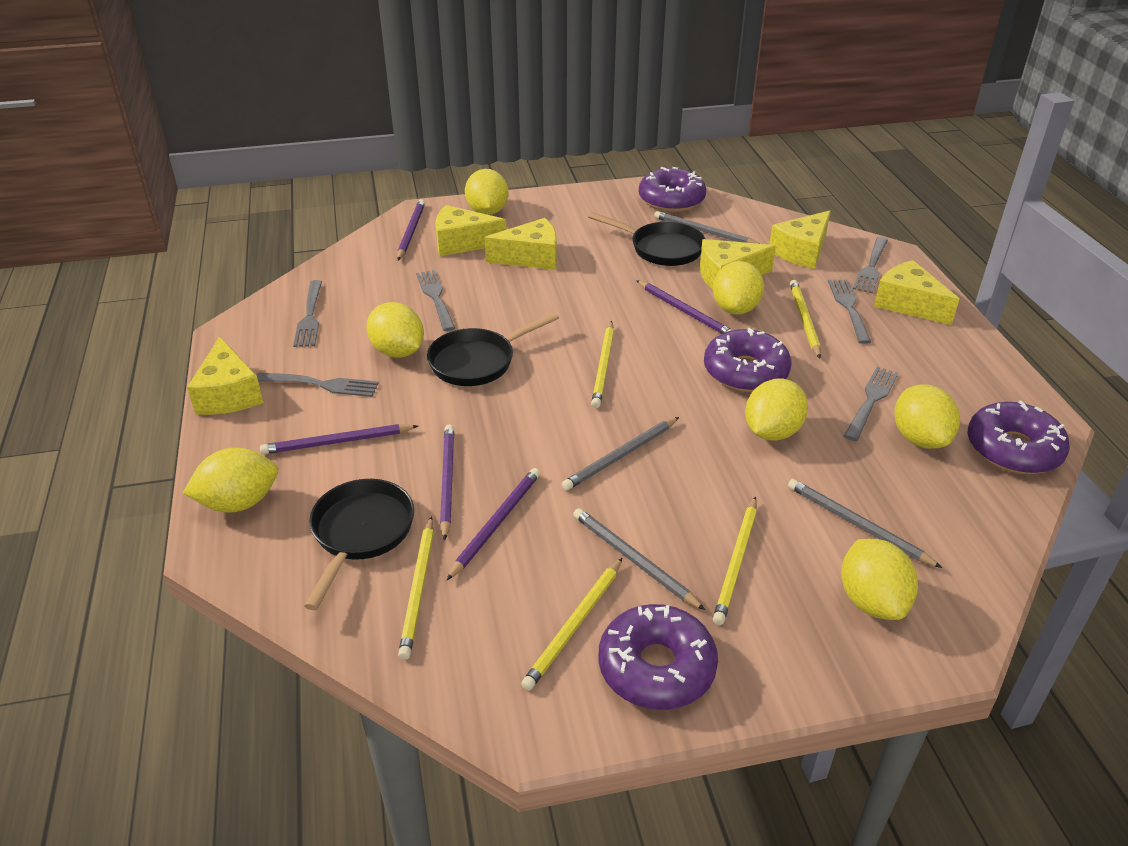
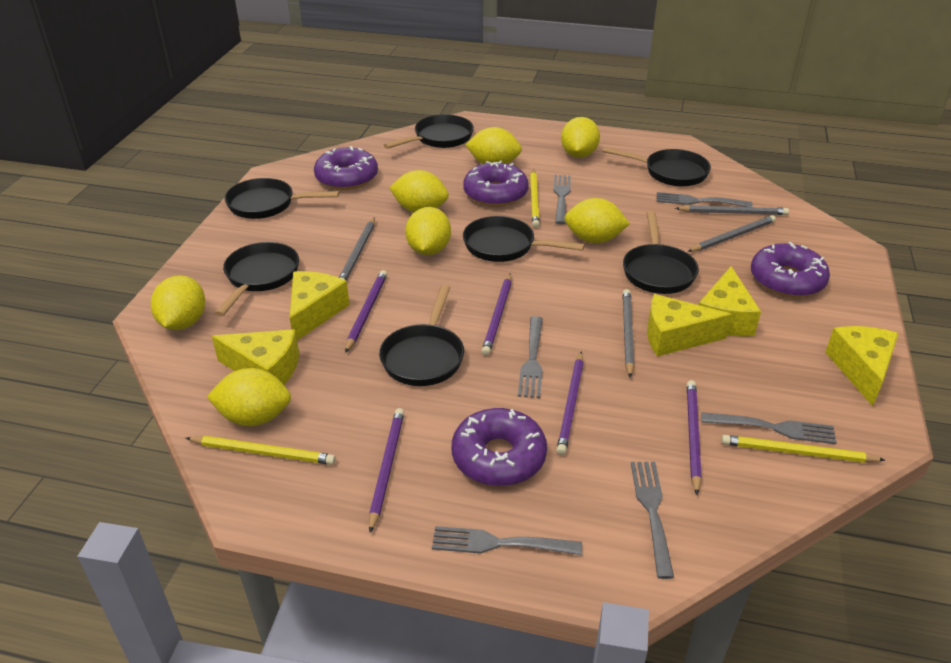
black pan: 3 -> 7
yellow cheese: 6 -> 5
yellow pencil: 5 -> 3

